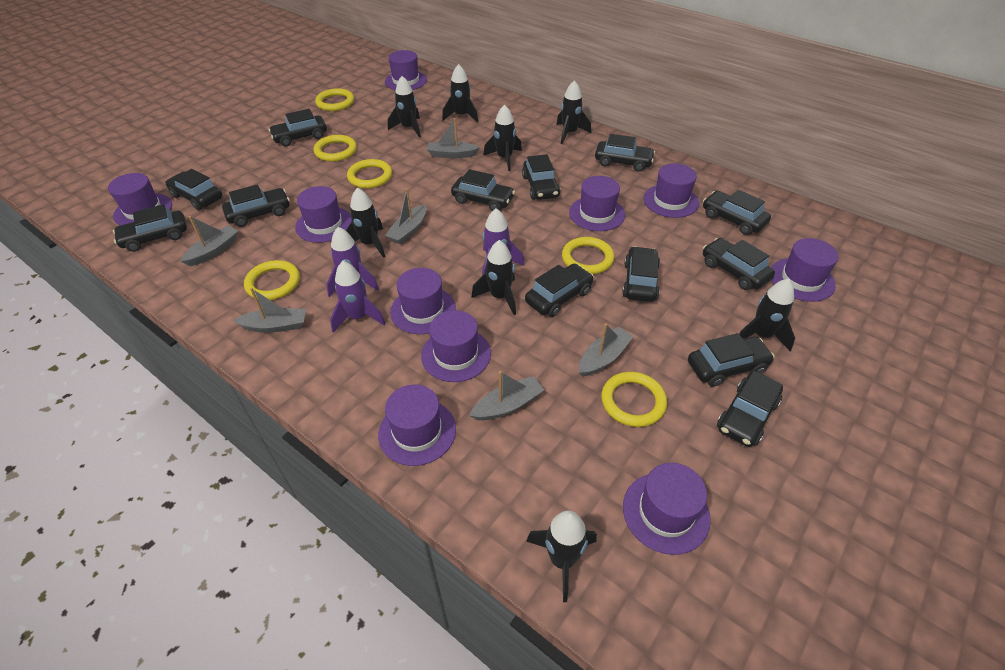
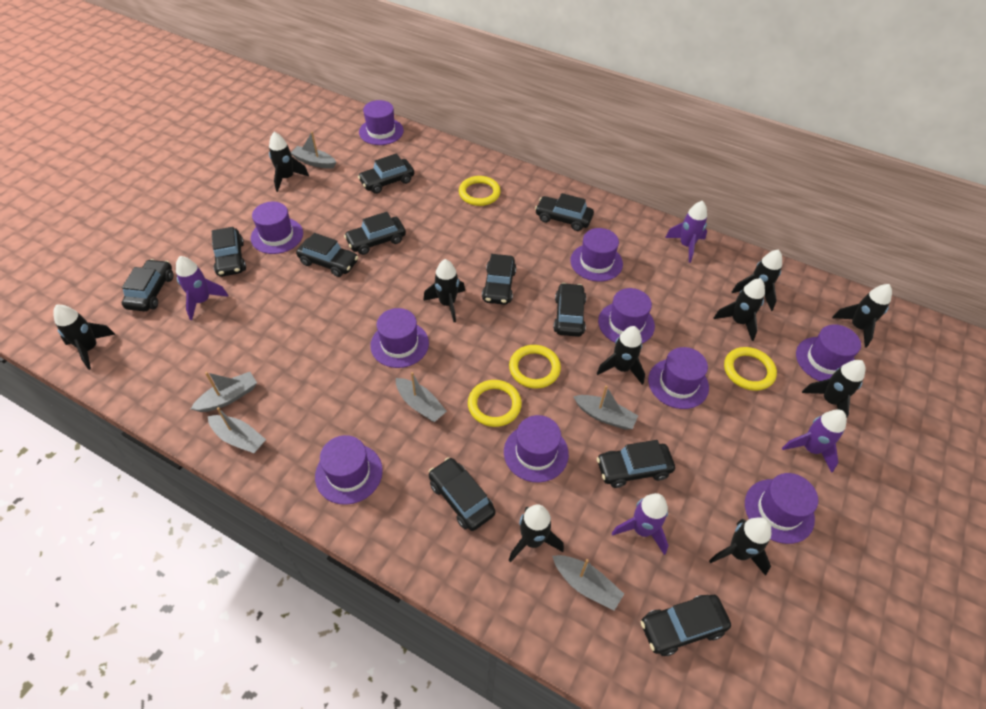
black car: 13 -> 11
black rocket: 8 -> 10
purple rocket: 3 -> 4
yellow ring: 6 -> 4

